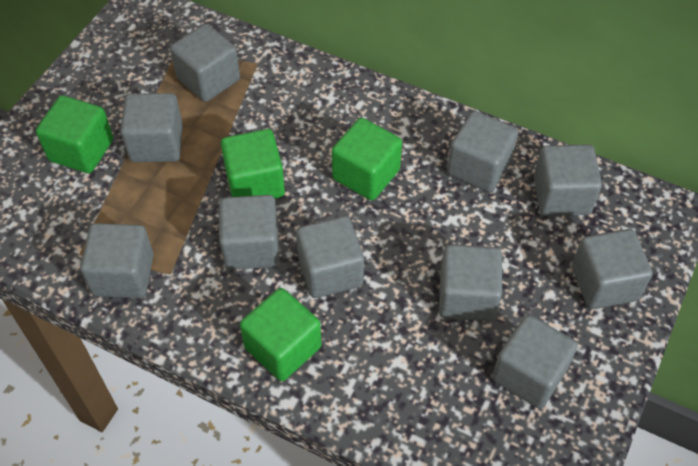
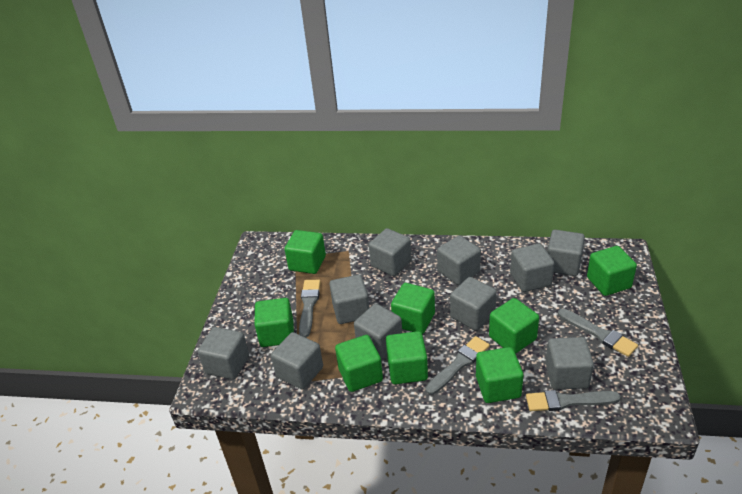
green cube: 4 -> 8
grey brush: 0 -> 4

